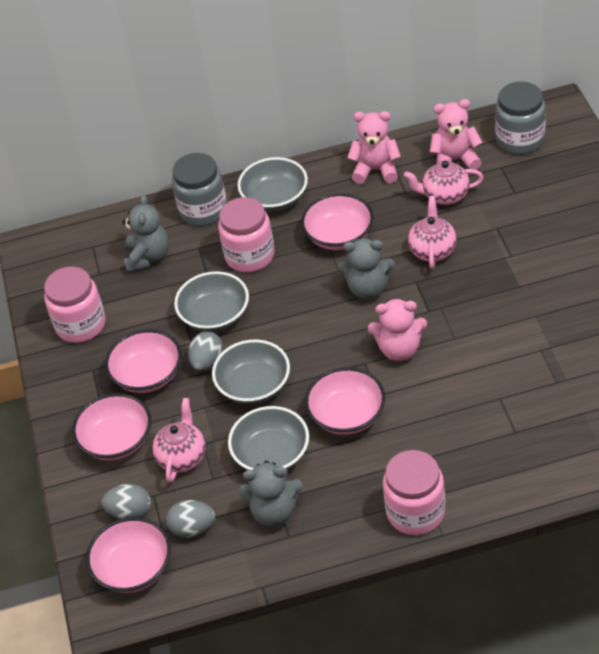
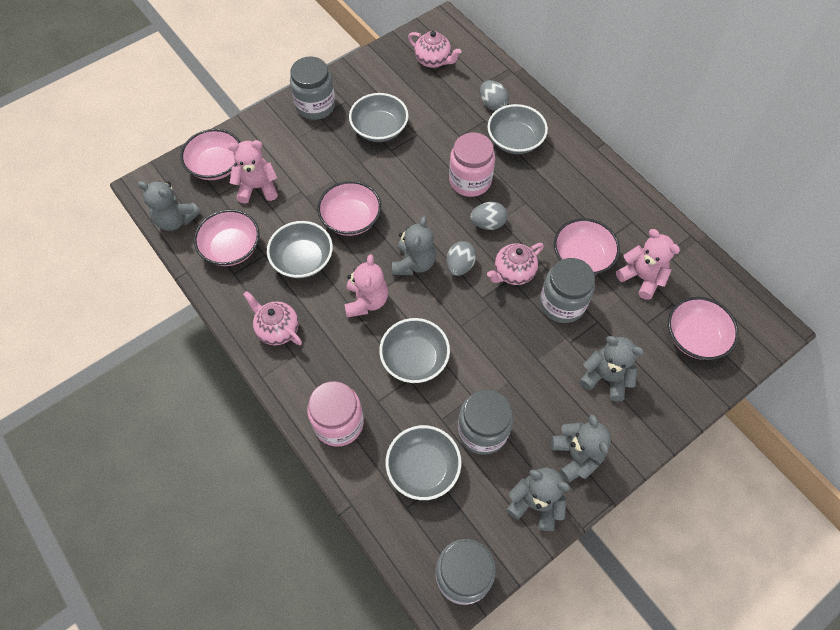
grey bowl: 4 -> 5
grey jar: 2 -> 4
grey teddy bear: 3 -> 5
pink jar: 3 -> 2

